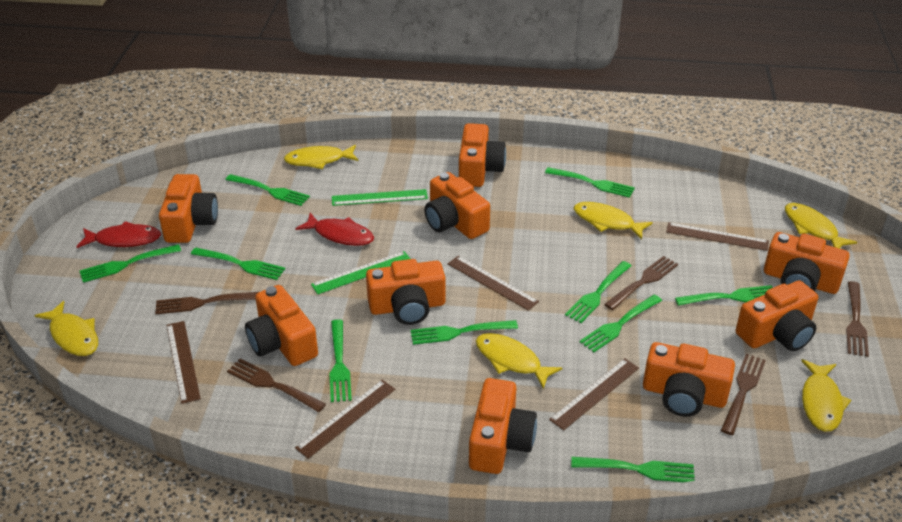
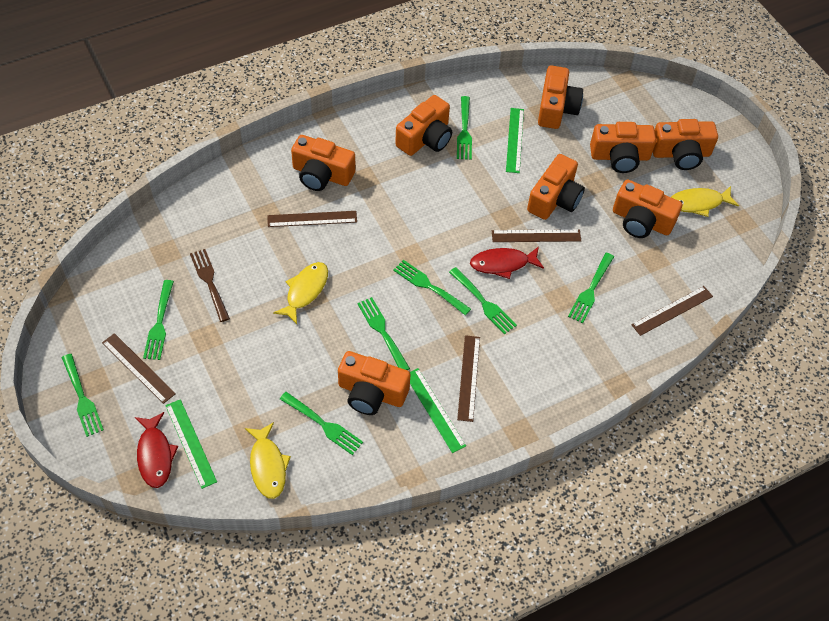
brown fork: 5 -> 1
green fork: 10 -> 8
green ruler: 2 -> 3
orange camera: 9 -> 8
yellow fish: 6 -> 3

